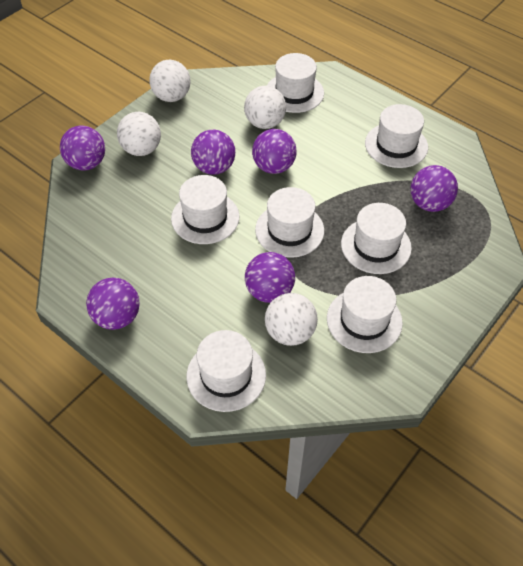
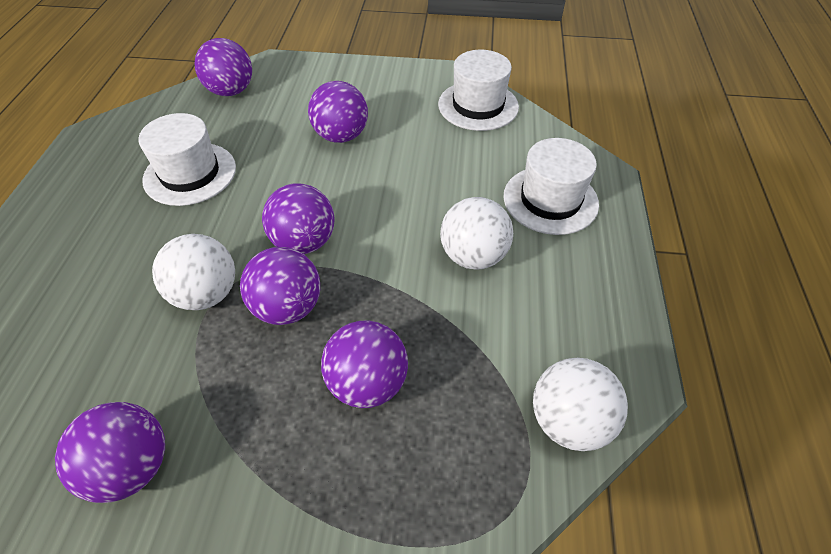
white ball: 4 -> 3
white hat: 7 -> 3

